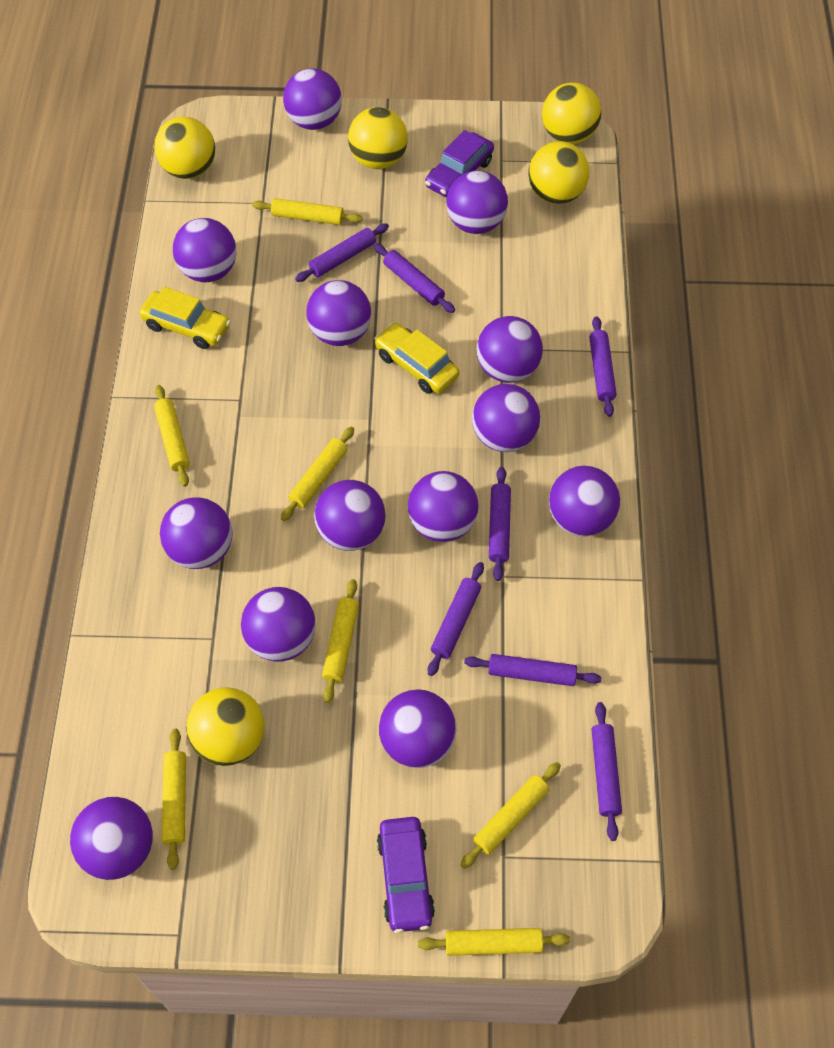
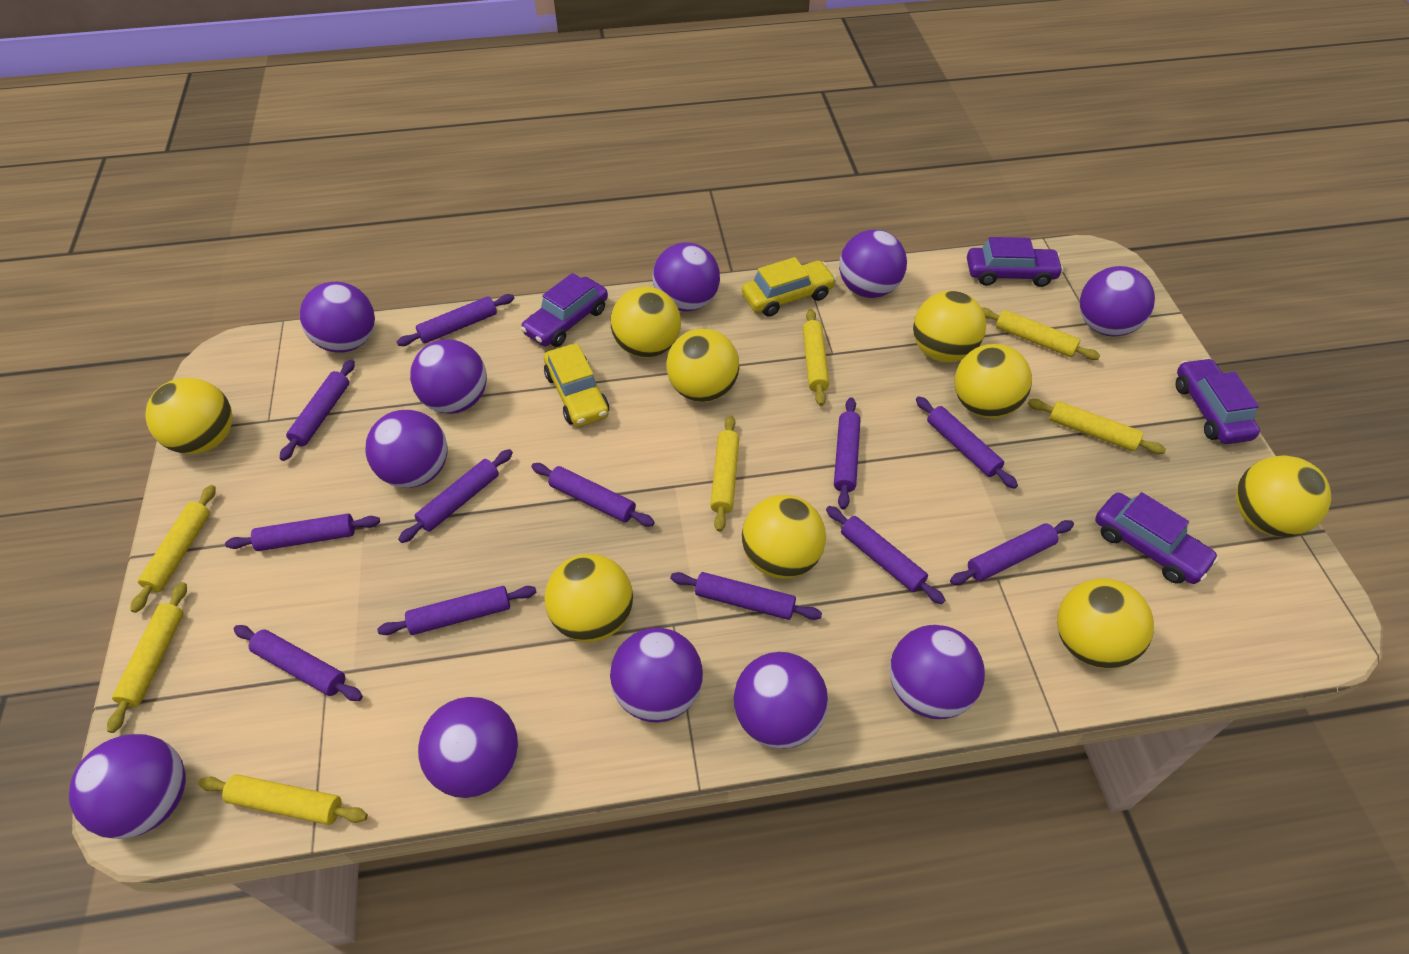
purple ball: 13 -> 11
purple car: 2 -> 4
purple rolling pin: 7 -> 12
yellow ball: 5 -> 9

